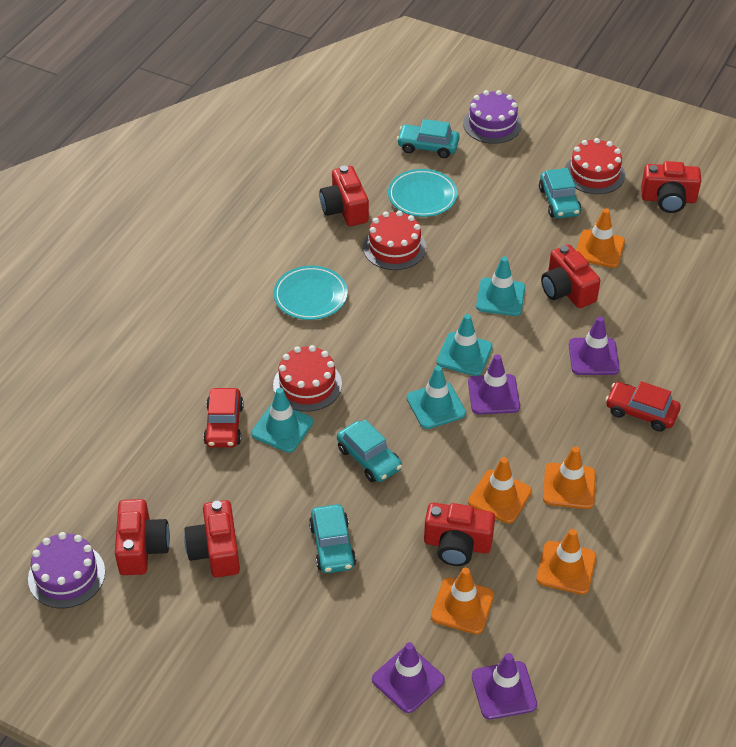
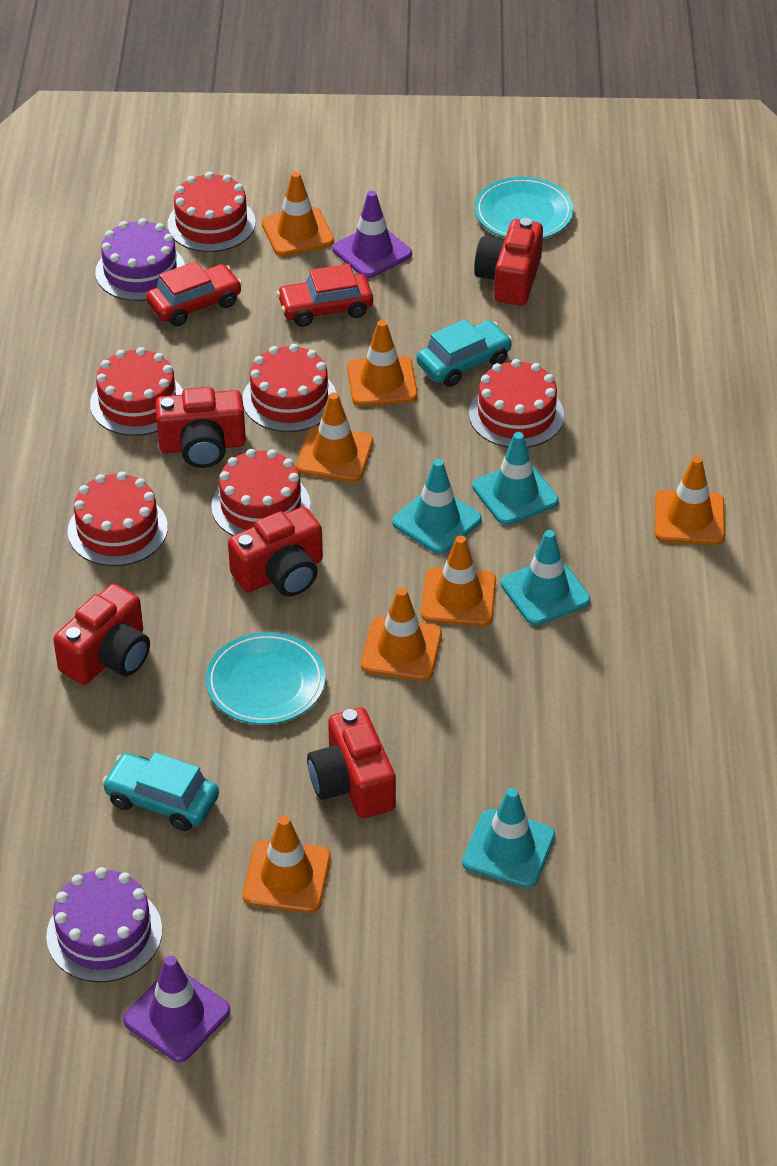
orange traffic cone: 5 -> 7
purple traffic cone: 4 -> 2
red cake: 3 -> 6
red camera: 6 -> 5
turquoise car: 4 -> 2

